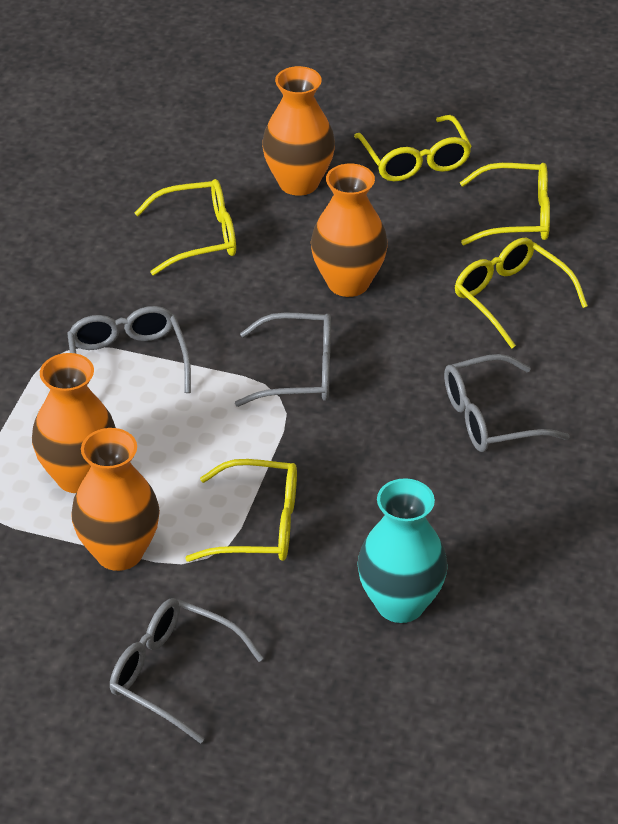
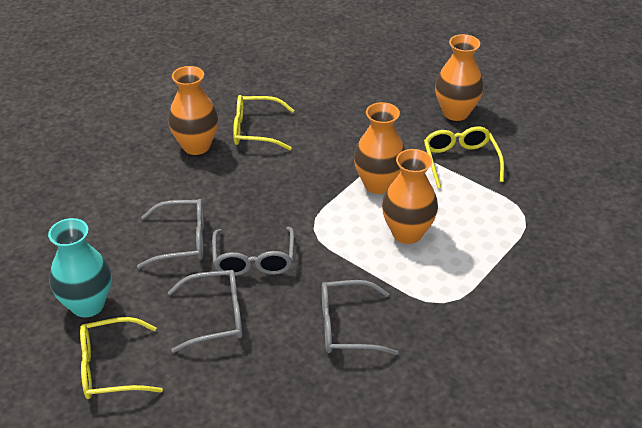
yellow glasses: 5 -> 3

